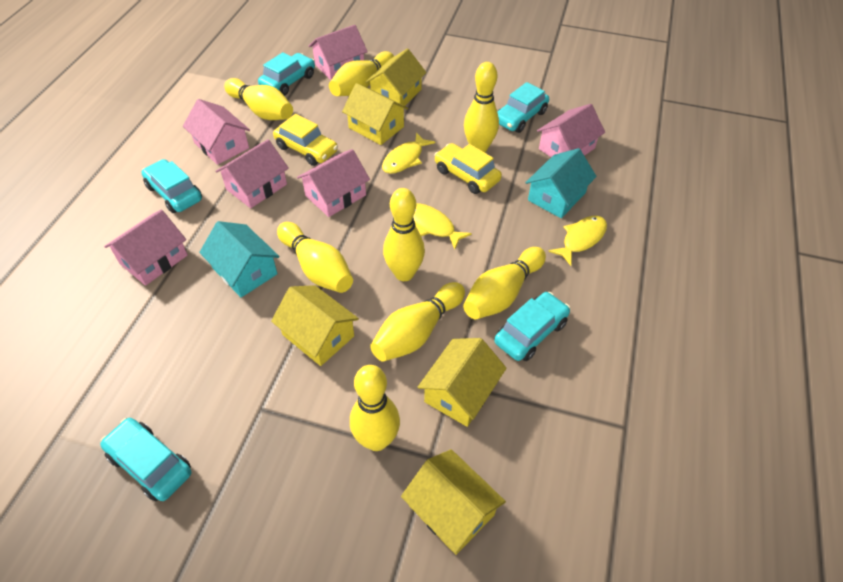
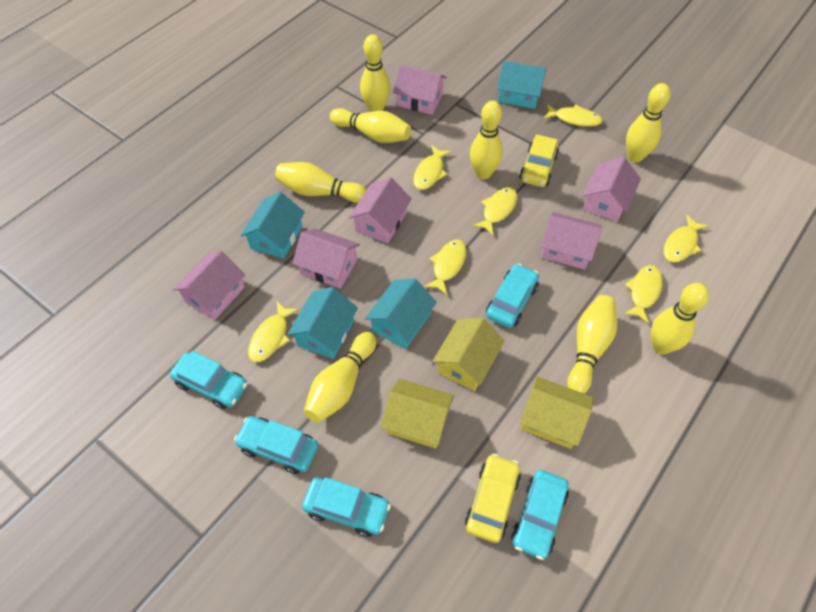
turquoise house: 2 -> 4
yellow fish: 3 -> 7
yellow house: 5 -> 3

